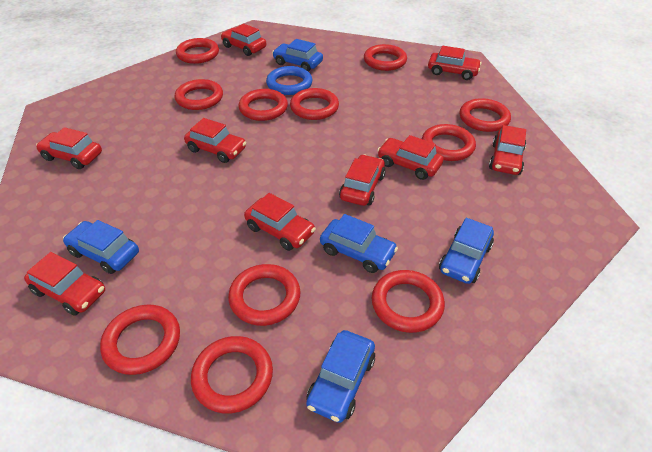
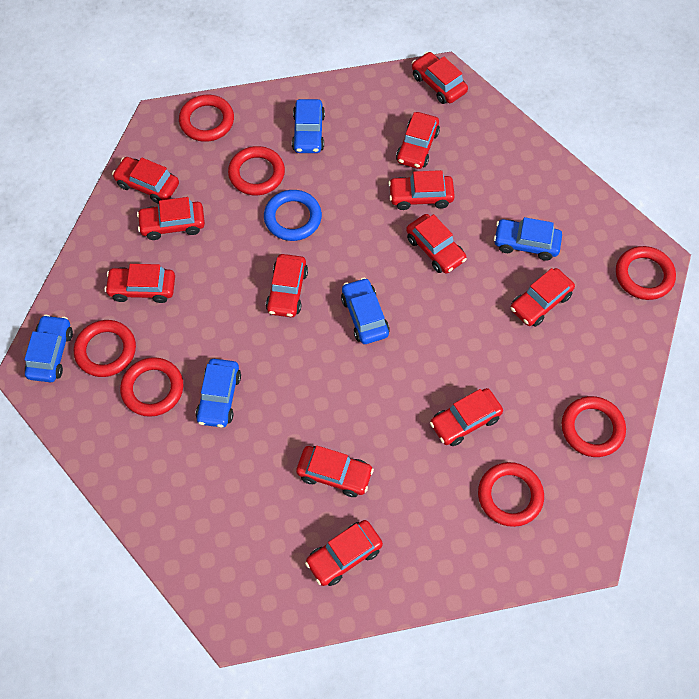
red car: 9 -> 12
red ring: 11 -> 7

